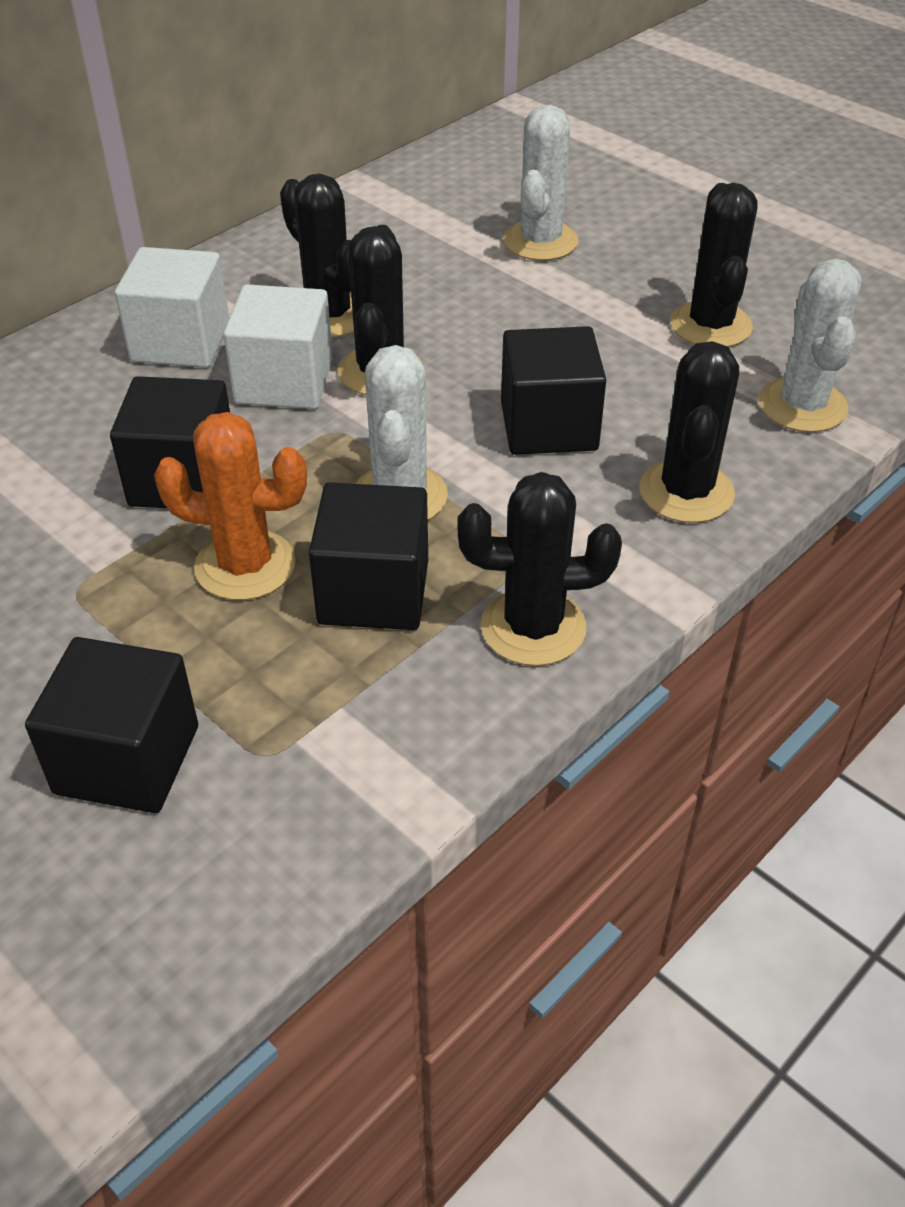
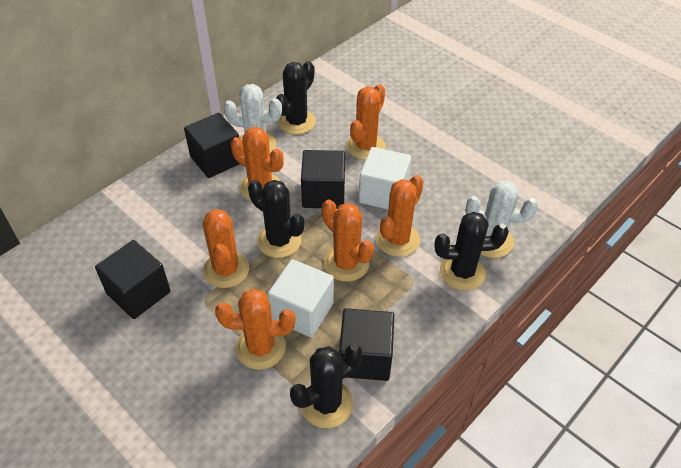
black cactus: 5 -> 4
orange cactus: 1 -> 6
white cactus: 3 -> 2

